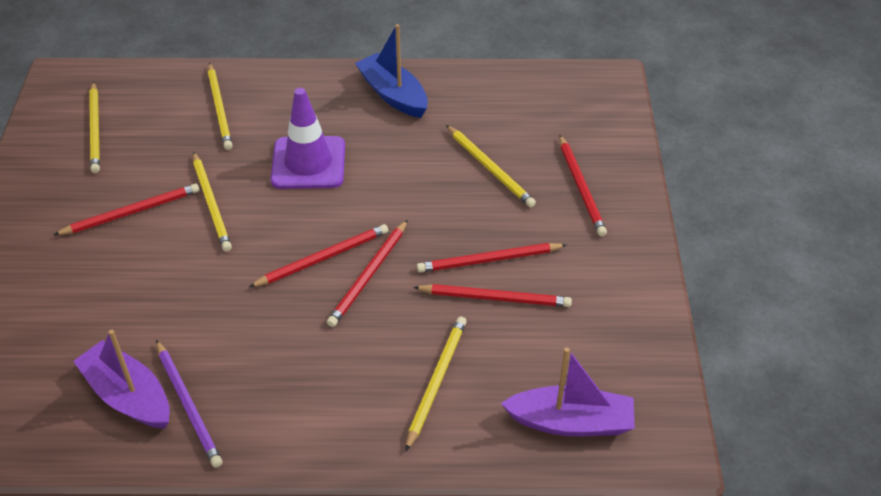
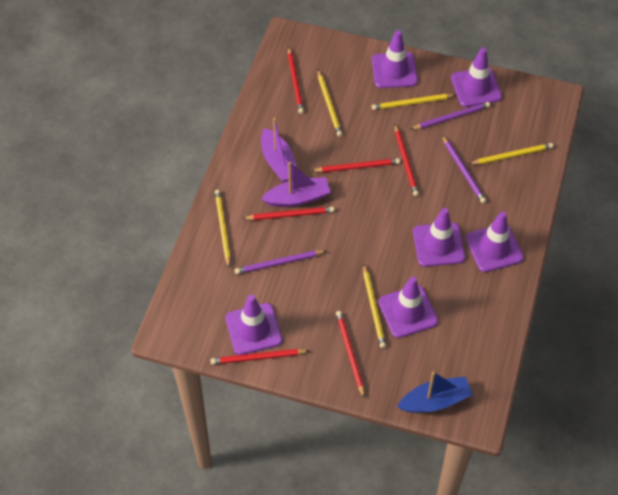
purple pencil: 1 -> 3
purple traffic cone: 1 -> 6

